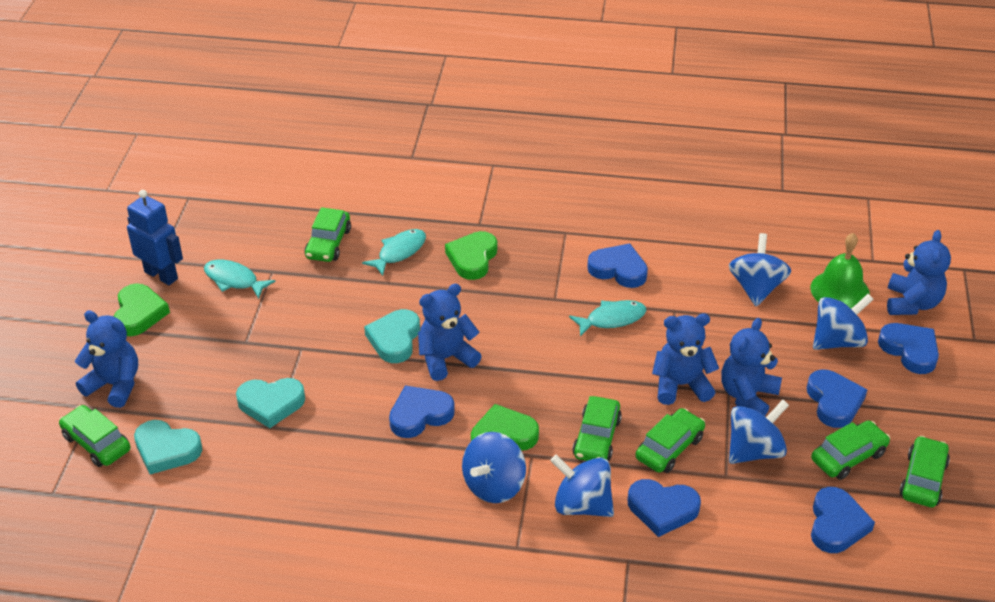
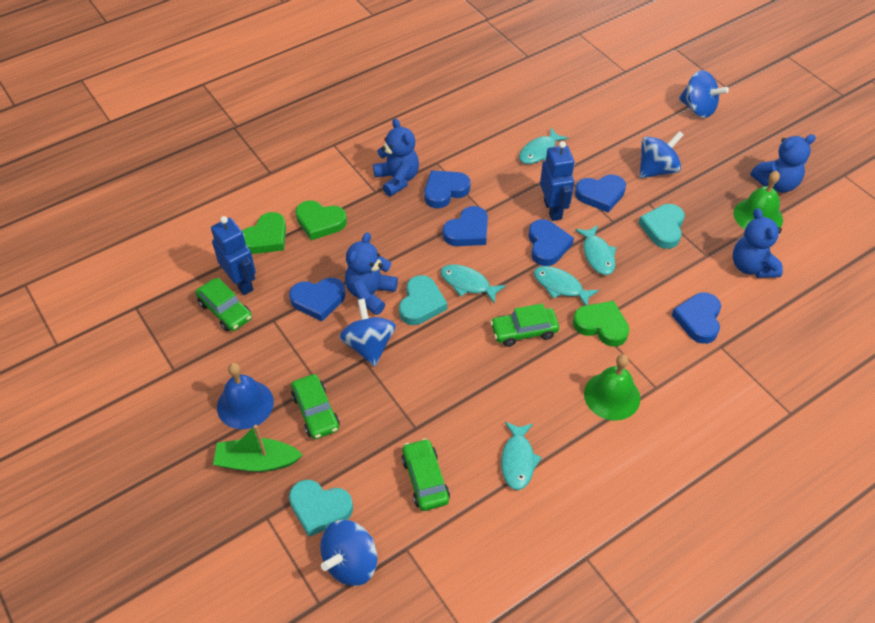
blue bell: 0 -> 1
blue robot: 1 -> 2
blue spinning top: 5 -> 4
blue teddy bear: 5 -> 4
green bell: 1 -> 2
green boat: 0 -> 1
green car: 6 -> 4
turquoise fish: 3 -> 5

